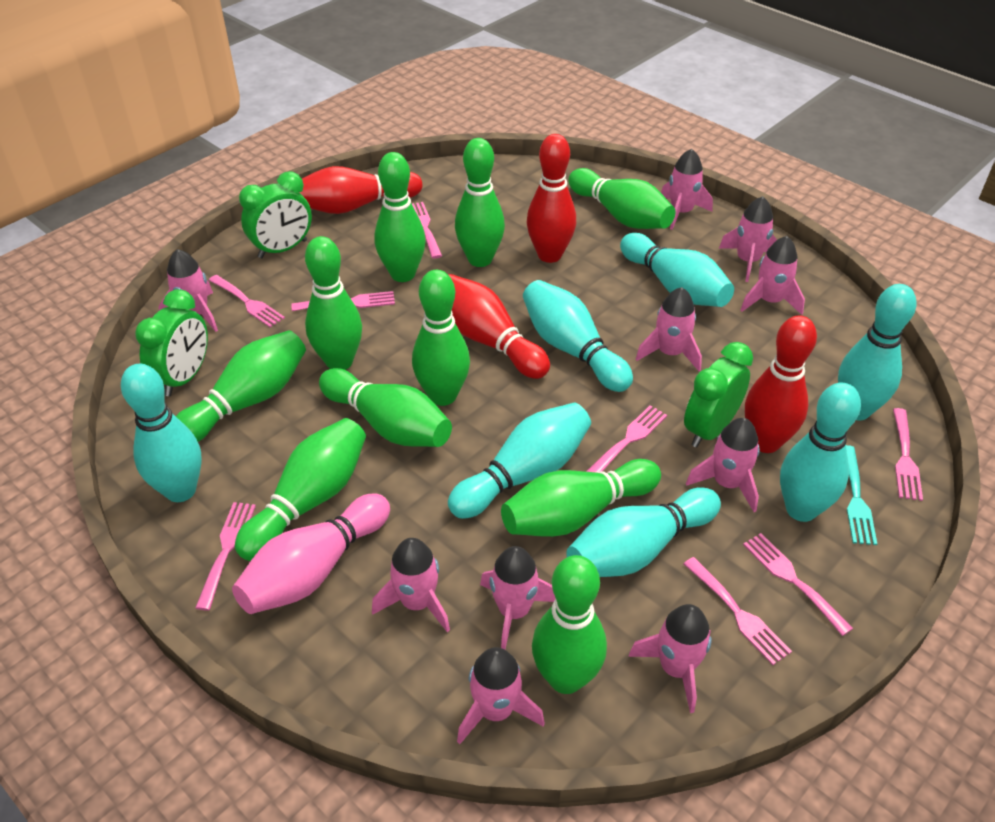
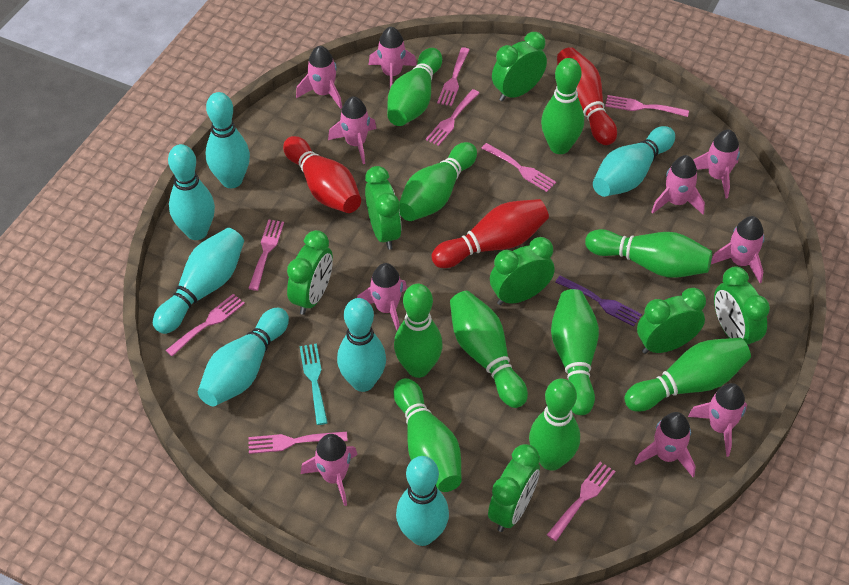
green clock: 3 -> 7
pink bowling pin: 1 -> 0
purple fork: 0 -> 1
red bowling pin: 4 -> 3

